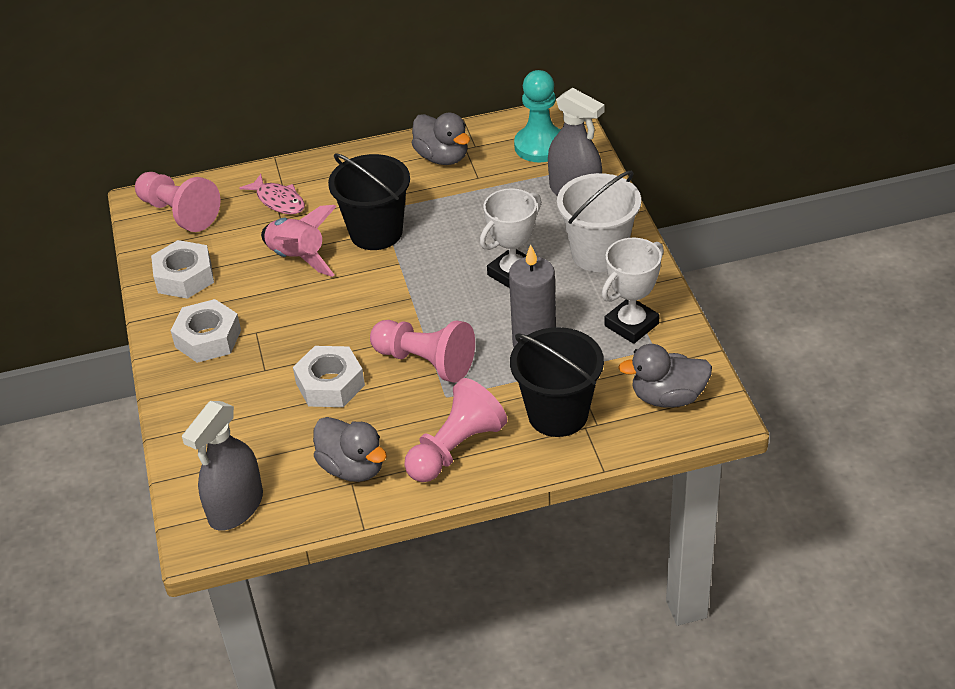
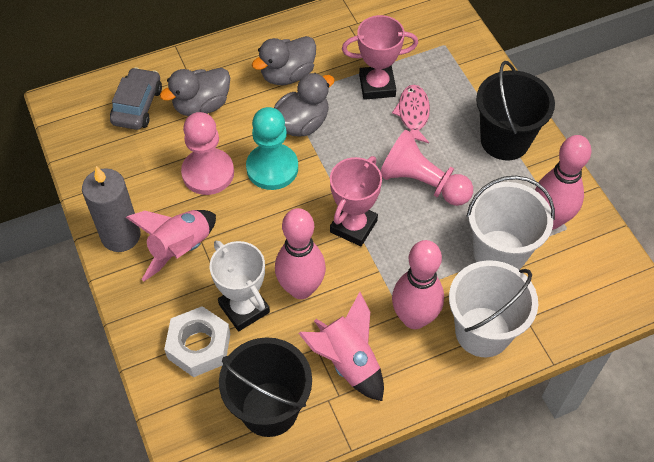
grey car: 0 -> 1
grey spray bottle: 2 -> 0
pink bowling pin: 0 -> 3
pink pawn: 3 -> 2
pink rocket: 1 -> 2
pink trophy: 0 -> 2
white bucket: 1 -> 2
white nut: 3 -> 1
white trophy: 2 -> 1

